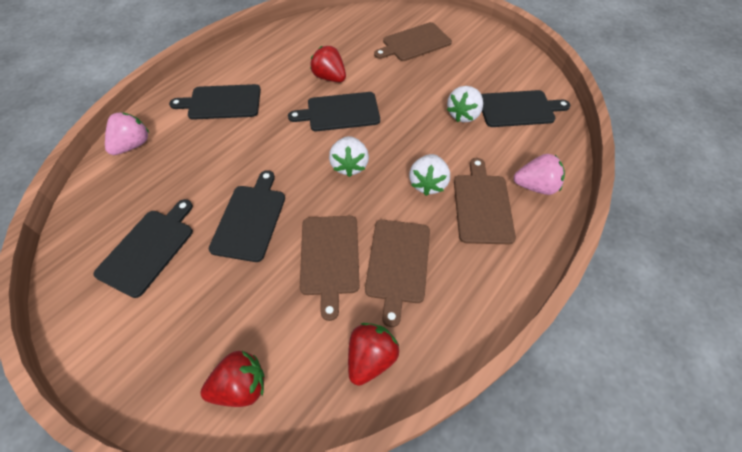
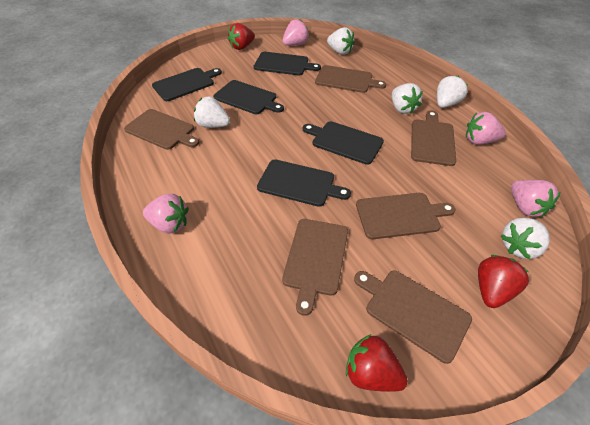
brown cutting board: 4 -> 6
pink strawberry: 2 -> 4
white strawberry: 3 -> 5

